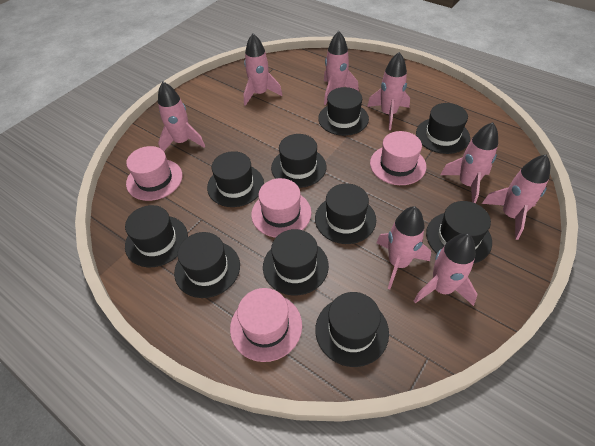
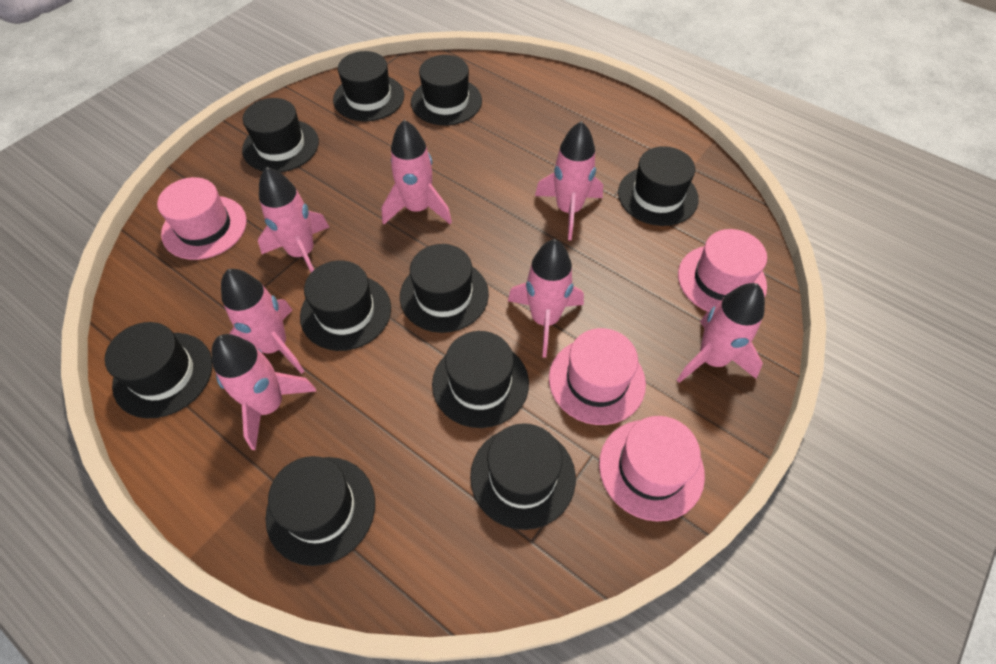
pink rocket: 8 -> 7

